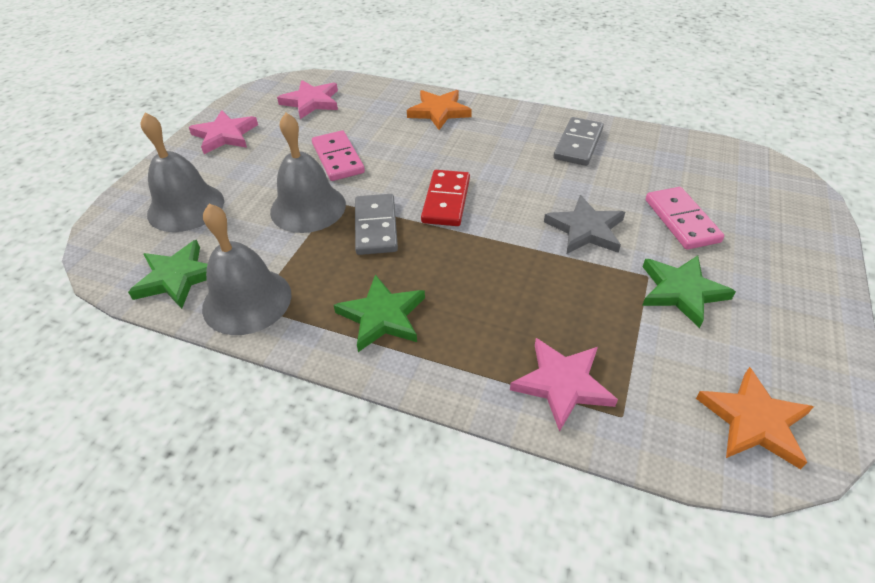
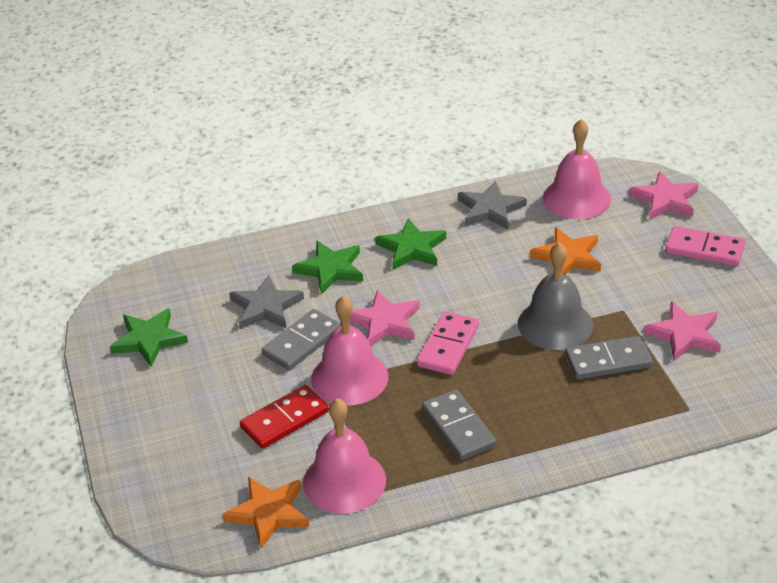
grey bell: 3 -> 1
grey domino: 2 -> 3
grey star: 1 -> 2
pink bell: 0 -> 3

